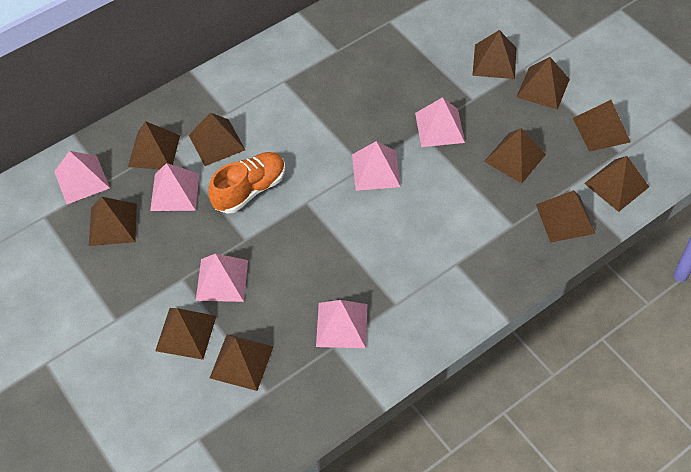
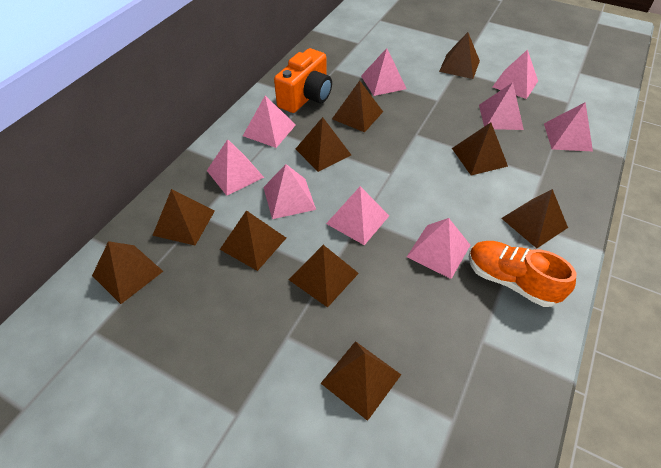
brown pyramid: 11 -> 10
orange camera: 0 -> 1
pink pyramid: 6 -> 9

